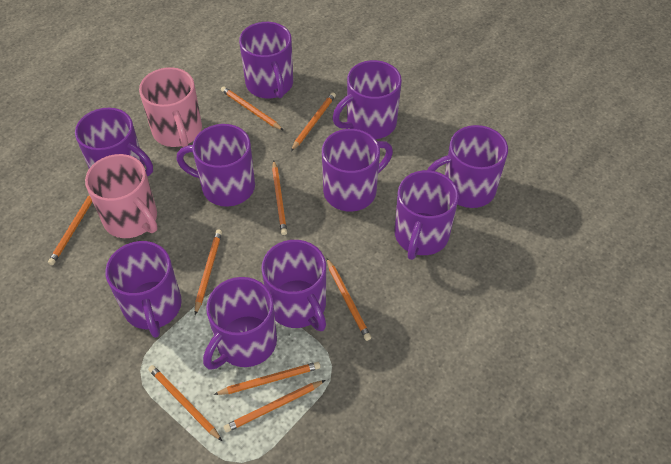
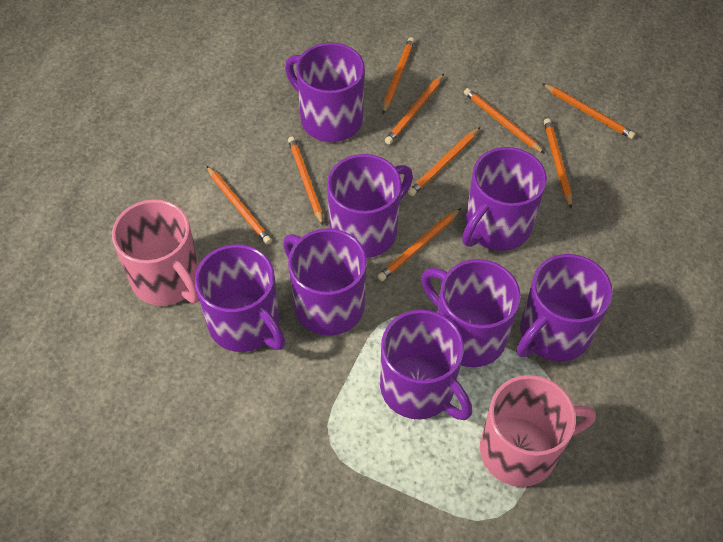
purple mug: 10 -> 8

